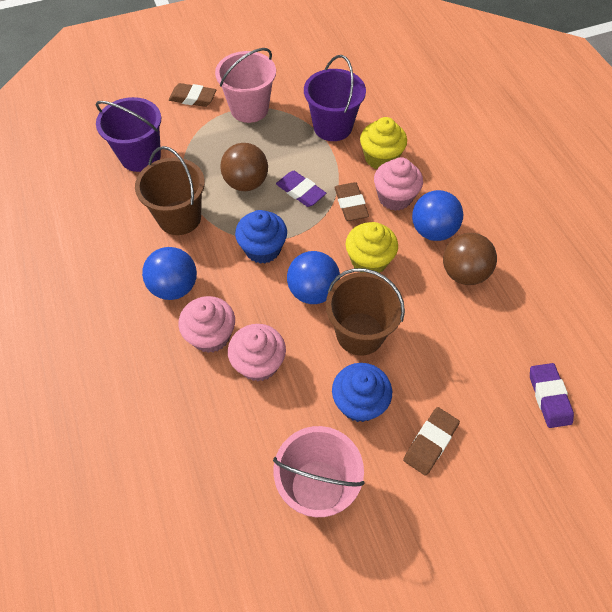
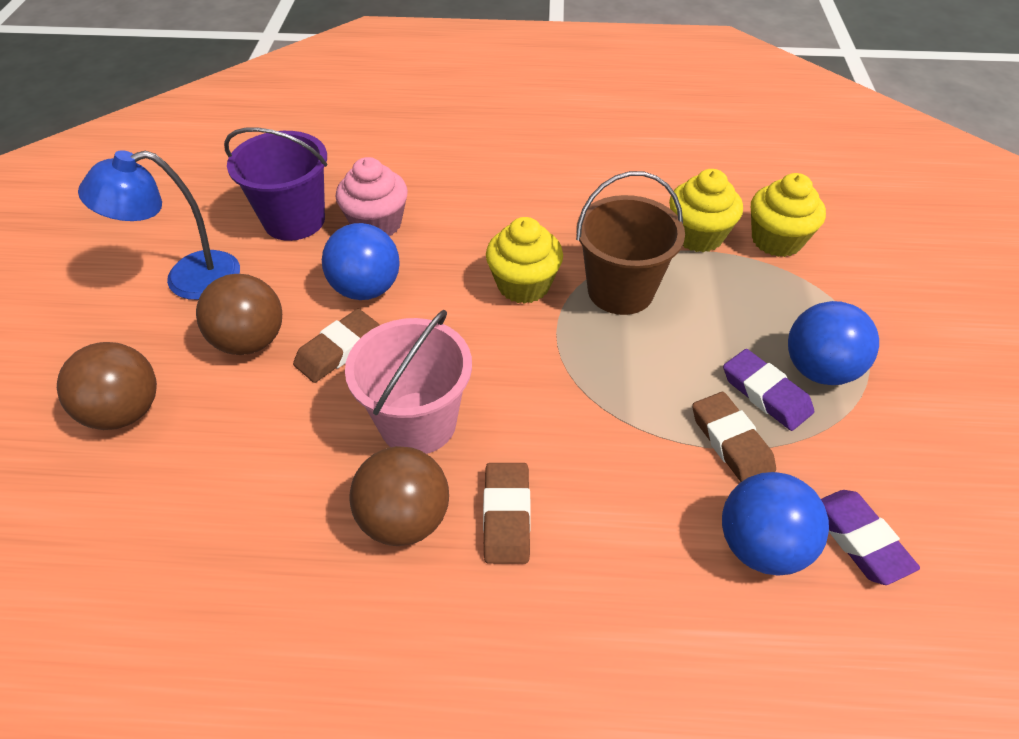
blue cupcake: 2 -> 0
blue lamp: 0 -> 1
brown ball: 2 -> 3
brown bucket: 2 -> 1
pink bucket: 2 -> 1
pink cupcake: 3 -> 1
purple bucket: 2 -> 1
yellow cupcake: 2 -> 3

